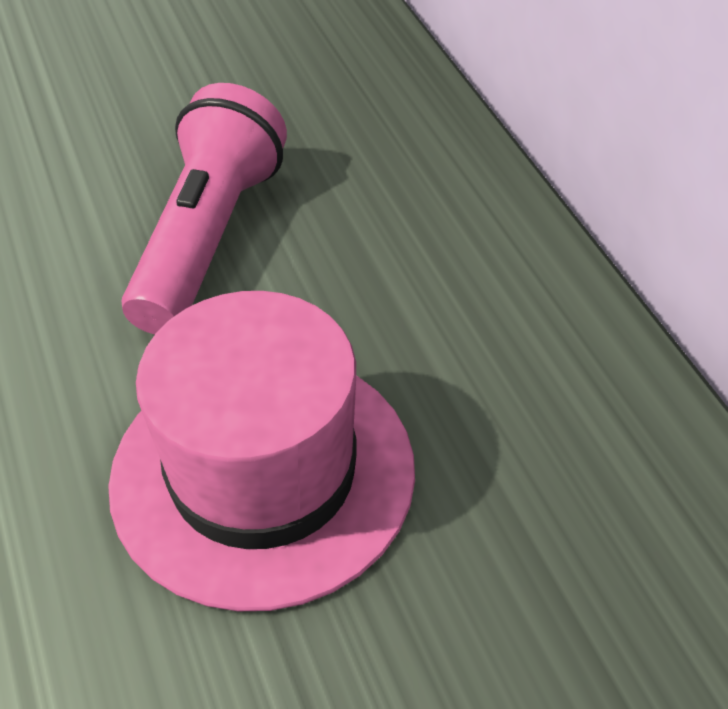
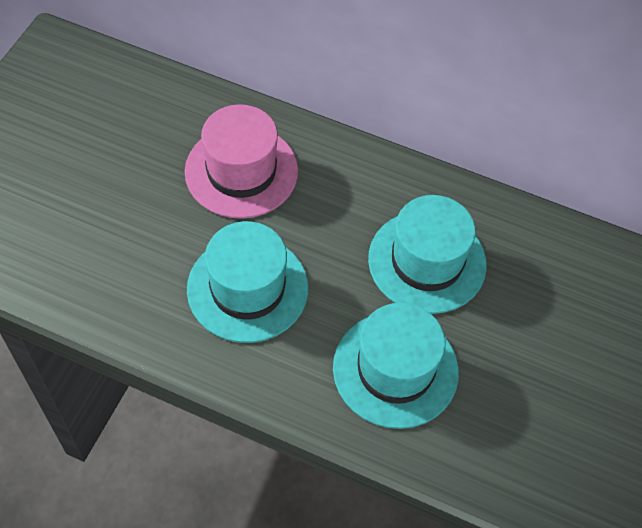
pink flashlight: 1 -> 0
turquoise hat: 0 -> 3

